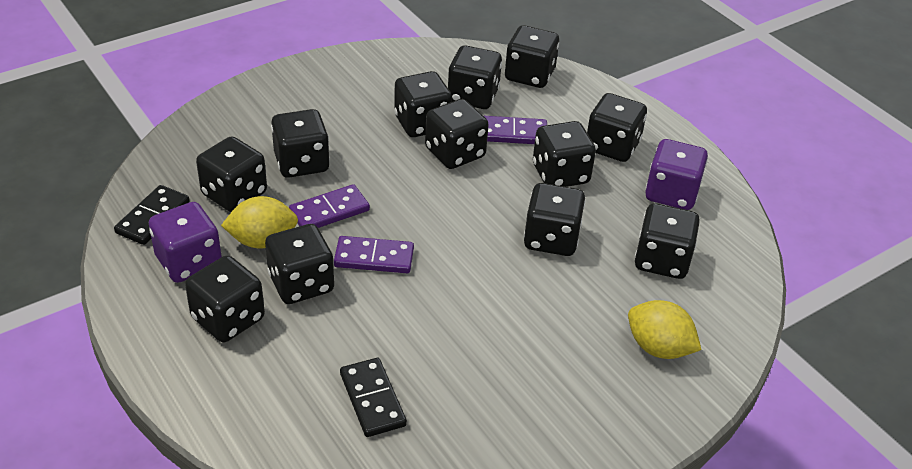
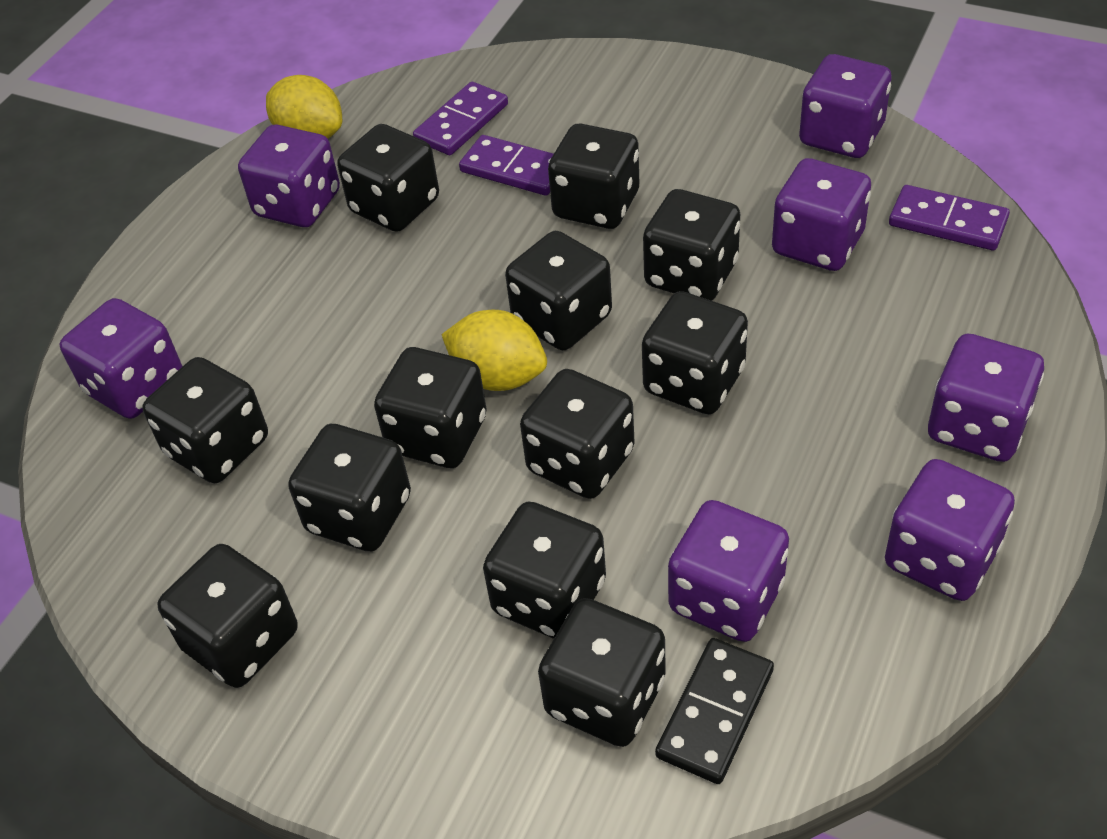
black domino: 2 -> 1
purple dice: 2 -> 7

